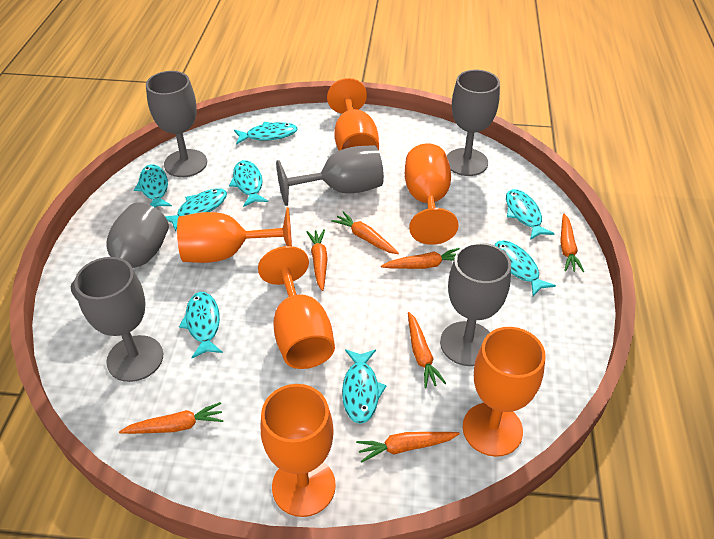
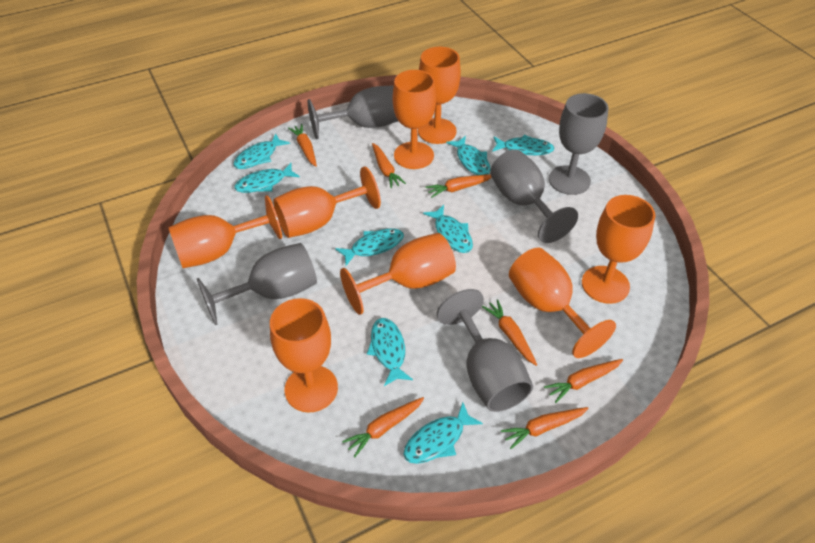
grey goblet: 6 -> 5
orange goblet: 6 -> 8

